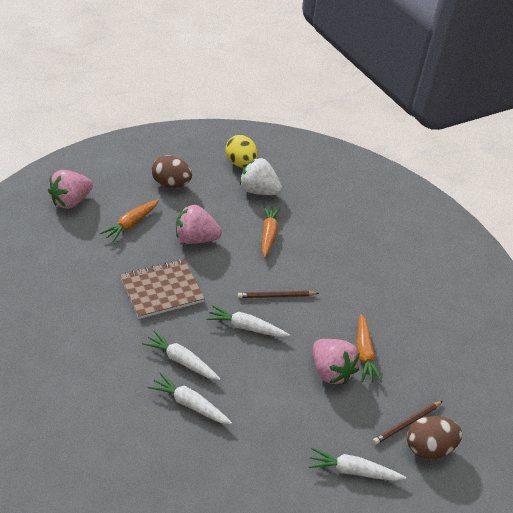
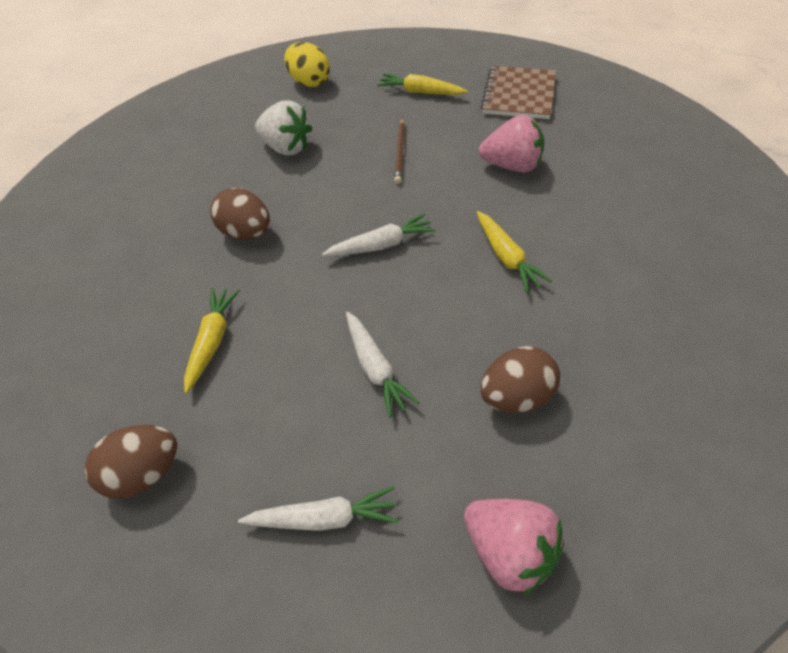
brown egg: 2 -> 3
brown pencil: 2 -> 1
orange carrot: 3 -> 0
pink strawberry: 3 -> 2
white carrot: 4 -> 3
yellow carrot: 0 -> 3

